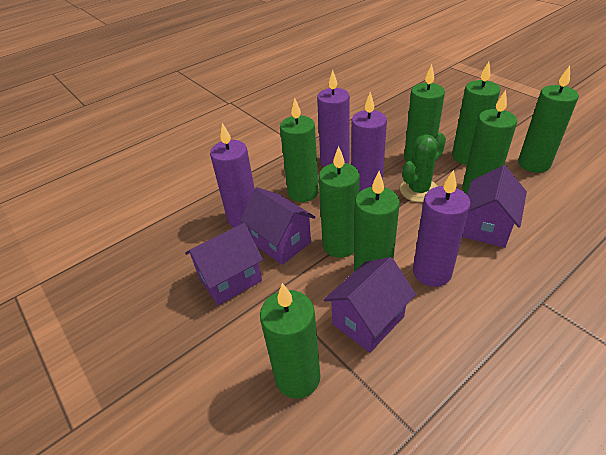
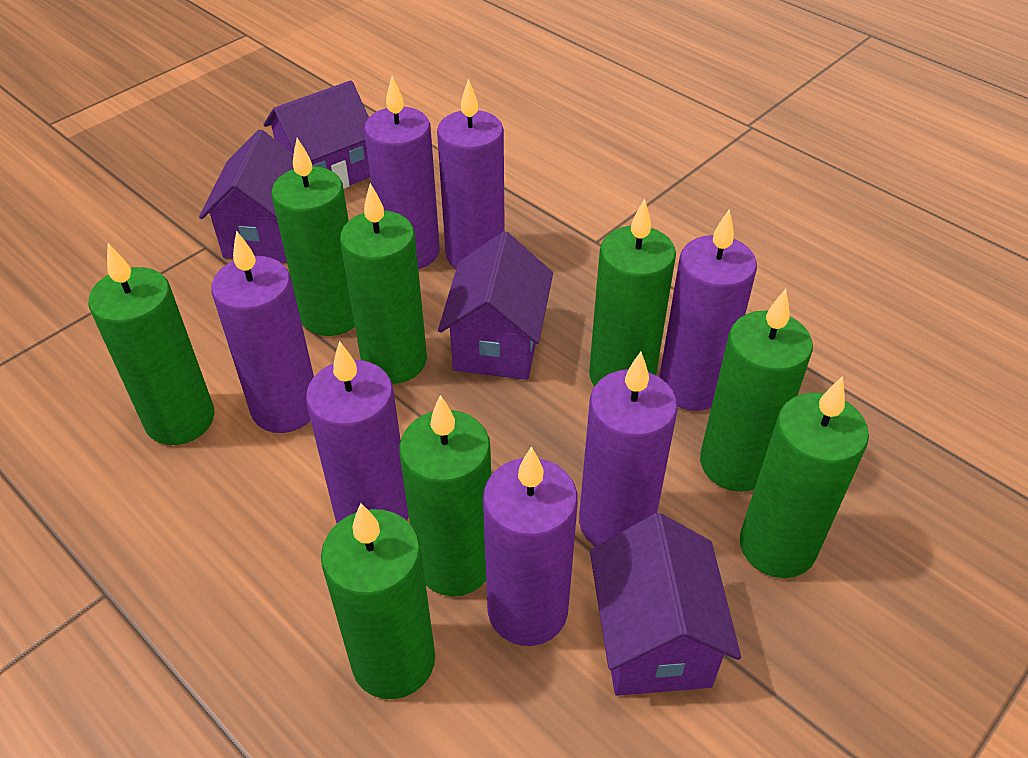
green cactus: 1 -> 0
purple candle: 4 -> 7

